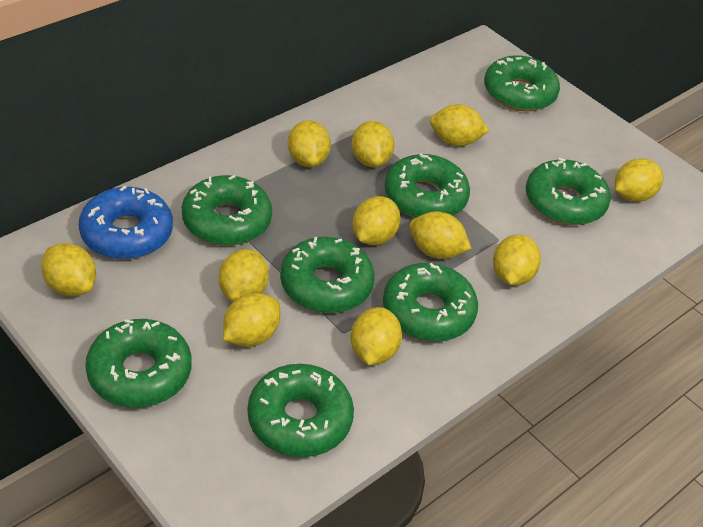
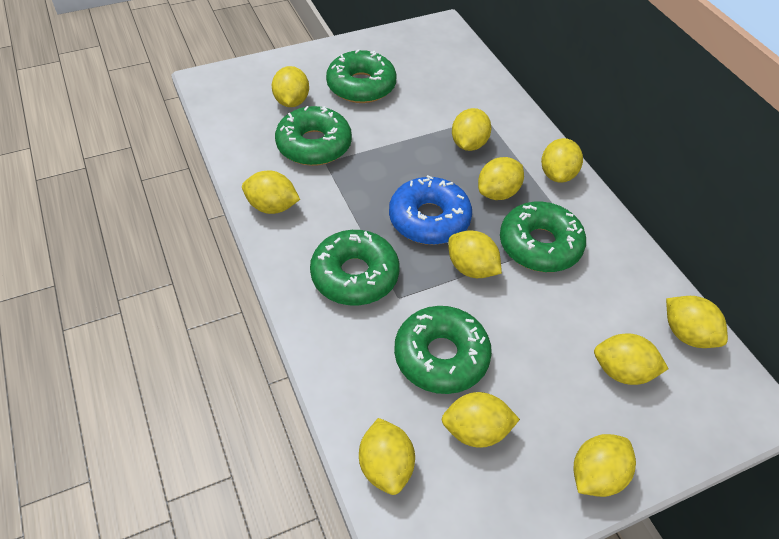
green donut: 8 -> 5

